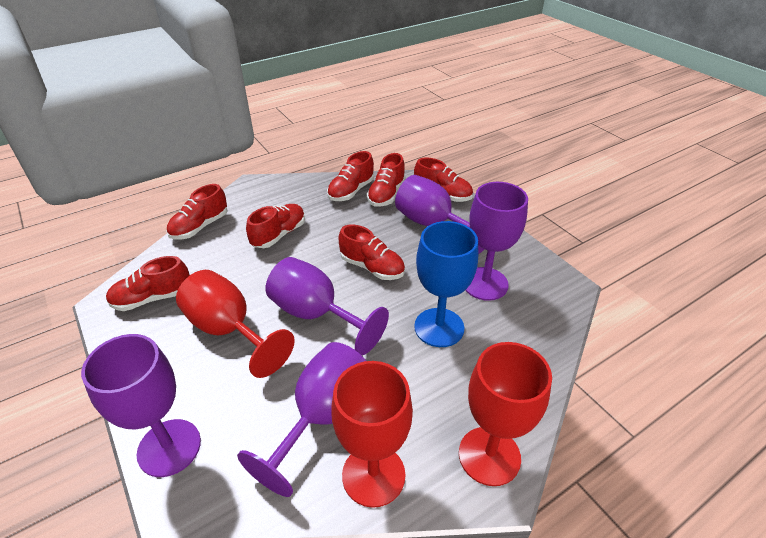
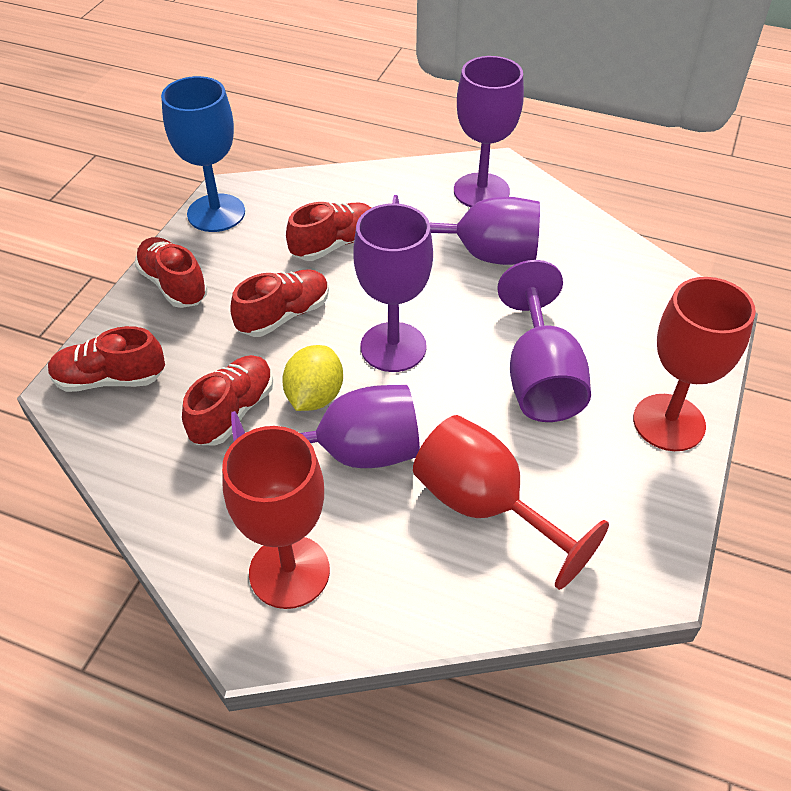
red shoe: 7 -> 5
yellow lemon: 0 -> 1

